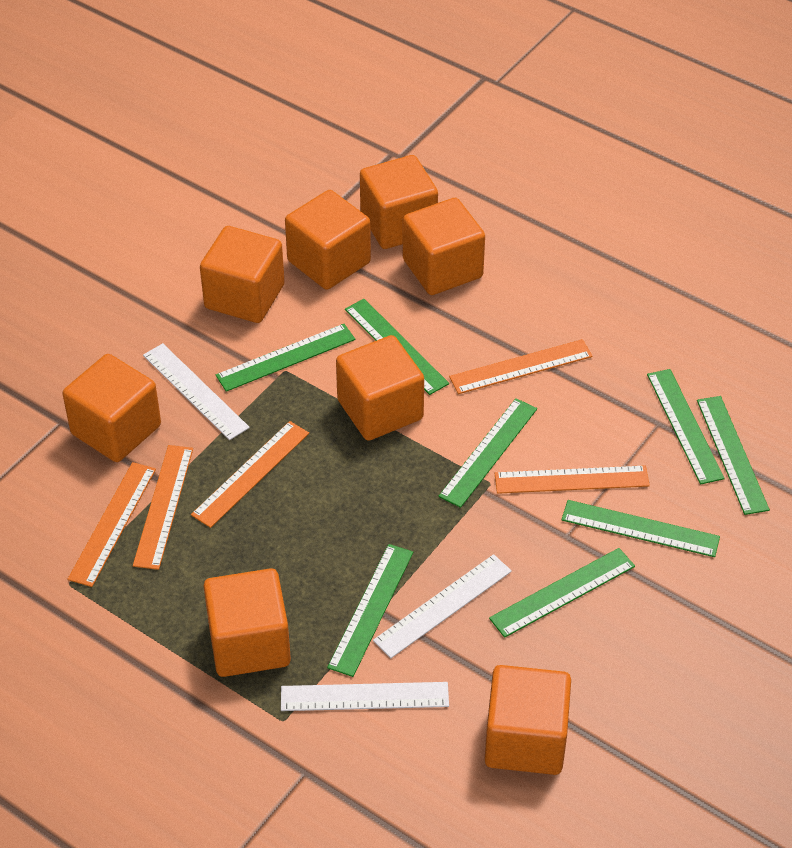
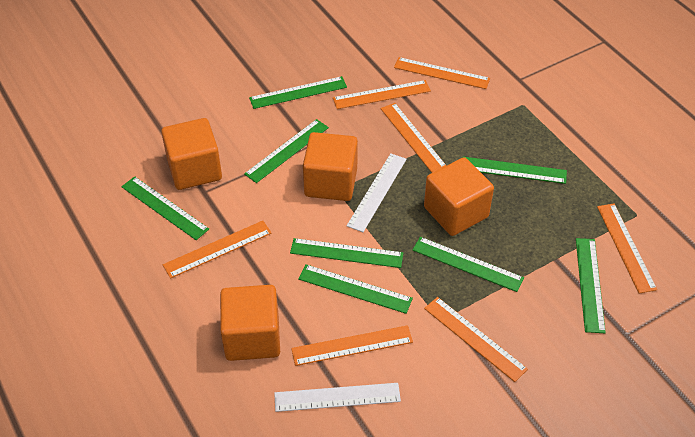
orange cube: 8 -> 4
orange ruler: 5 -> 7
white ruler: 3 -> 2

